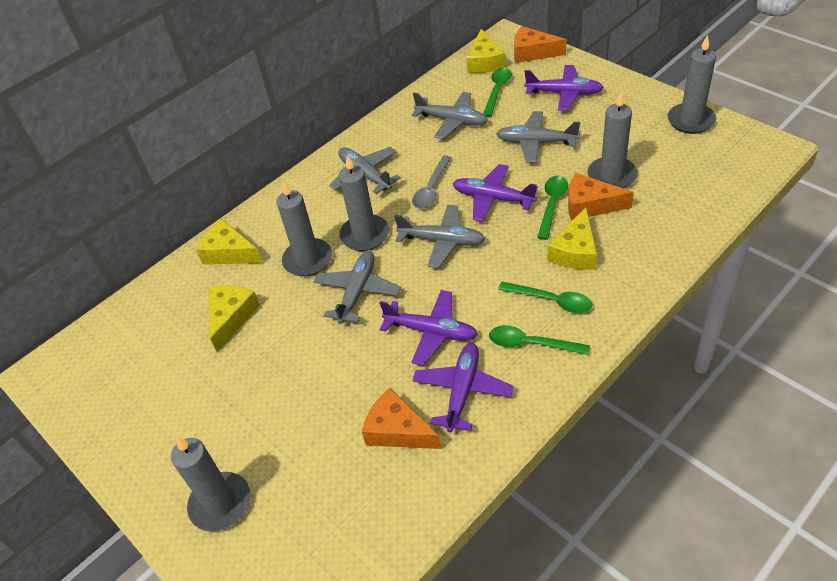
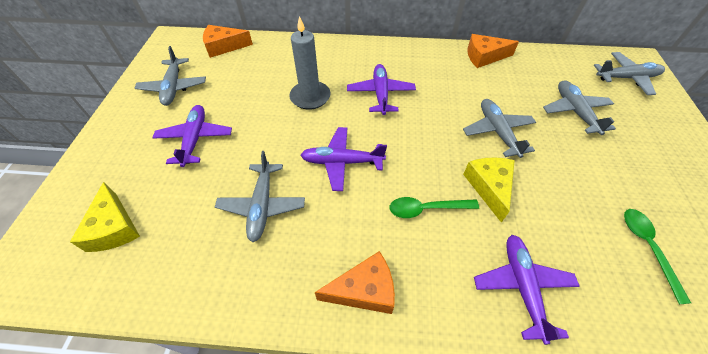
green spoon: 4 -> 2
grey candle: 5 -> 1
grey spoon: 1 -> 0
yellow cheese: 4 -> 2

